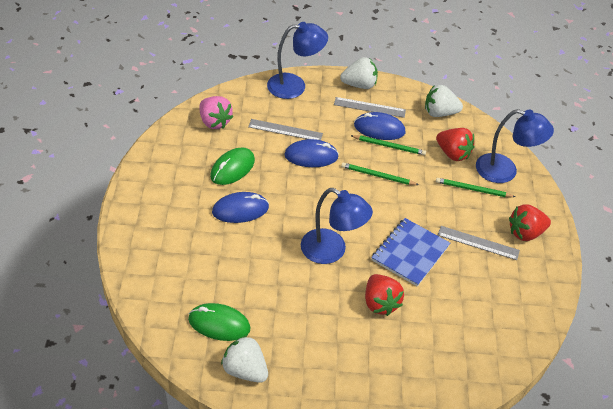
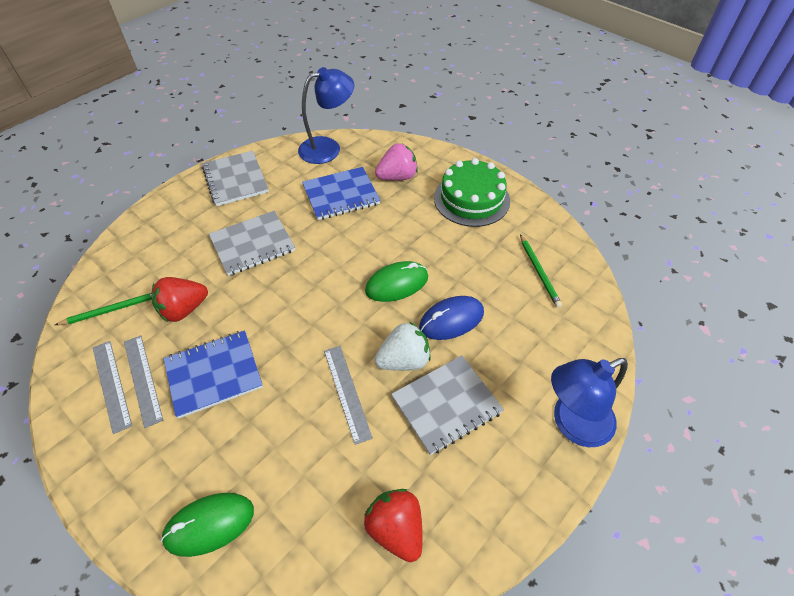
blue lamp: 3 -> 2
blue mouse: 3 -> 1
blue notebook: 1 -> 2
green cake: 0 -> 1
green pencil: 3 -> 2
grey notebook: 0 -> 3
red strawberry: 3 -> 2
white strawberry: 3 -> 1

